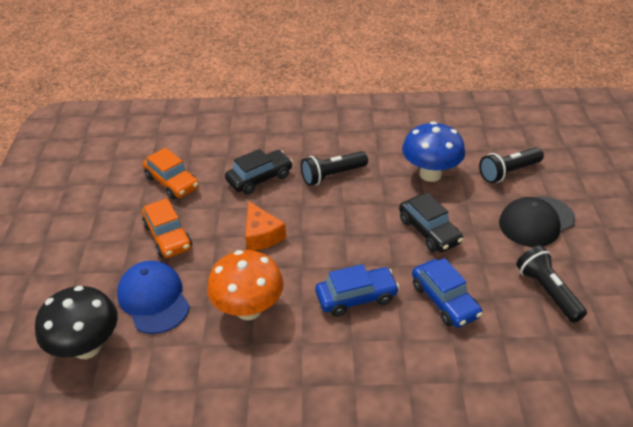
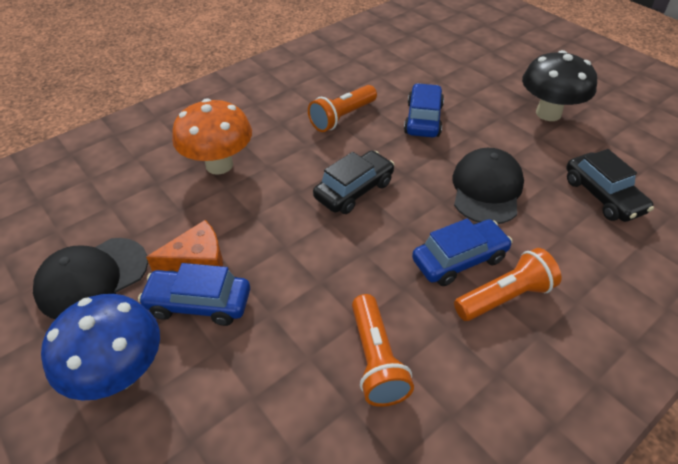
black cap: 1 -> 2
black flashlight: 3 -> 0
blue cap: 1 -> 0
blue car: 2 -> 3
orange car: 2 -> 0
orange flashlight: 0 -> 3

